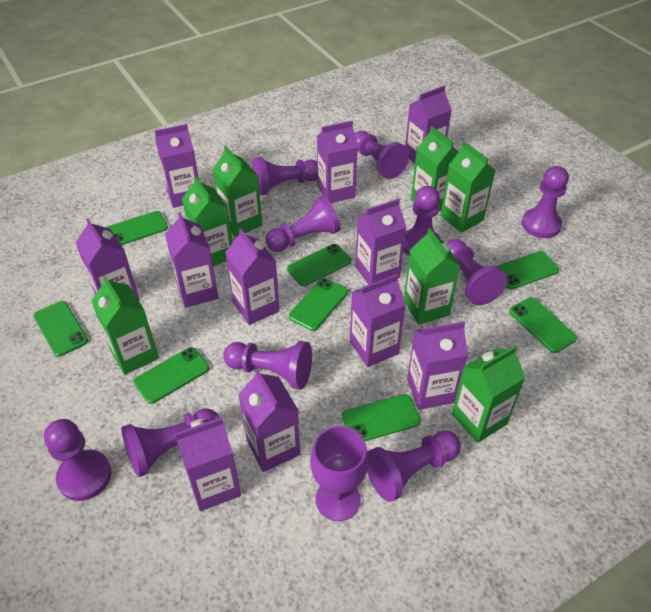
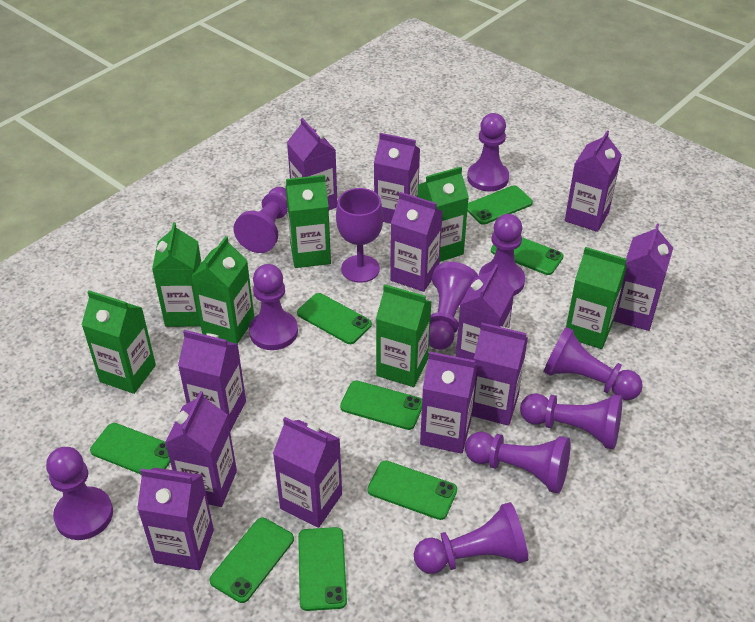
purple carton: 11 -> 12

